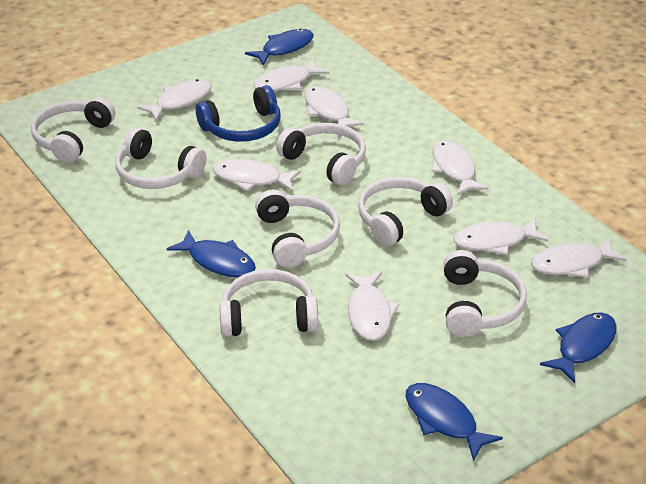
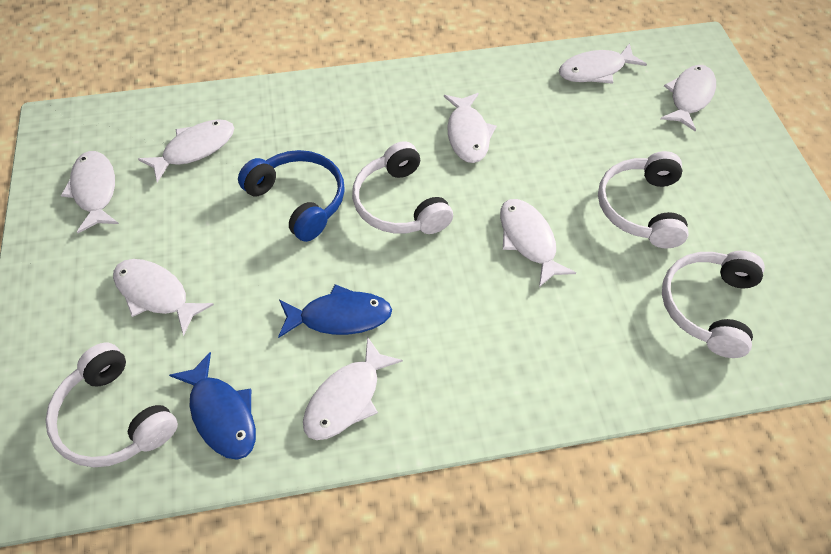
blue fish: 4 -> 2
white headphones: 7 -> 4

